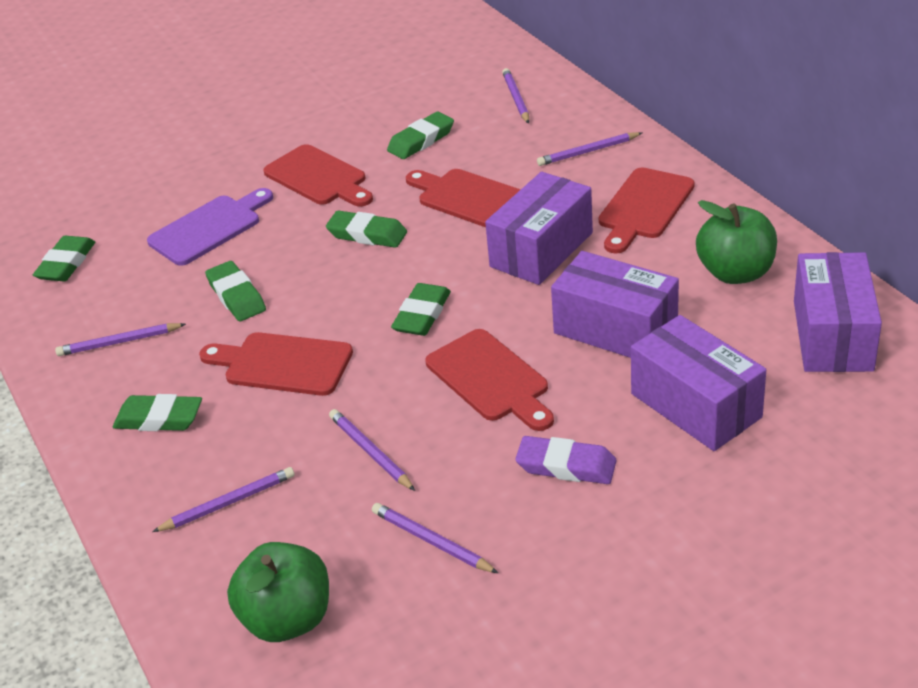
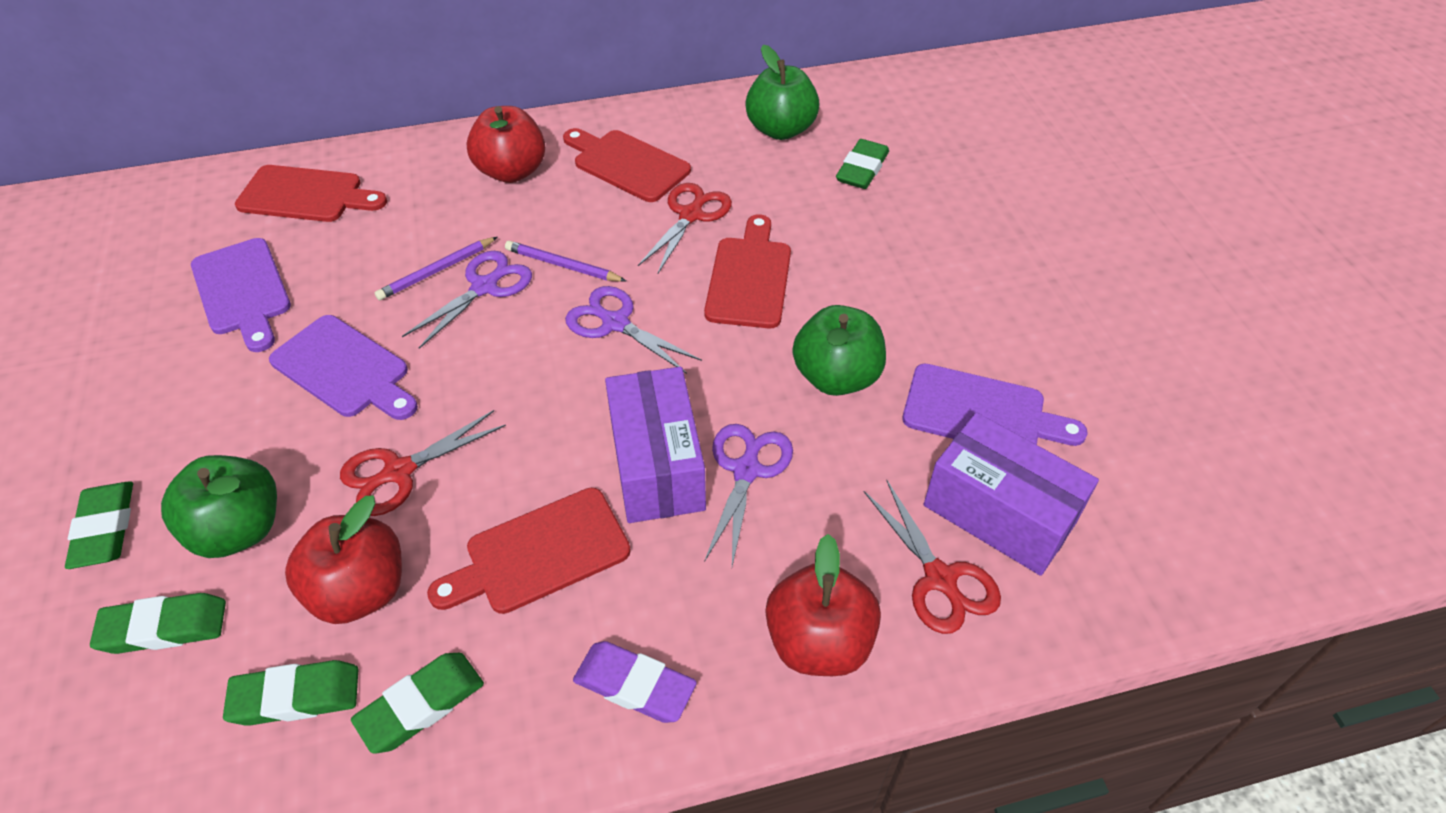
green apple: 2 -> 3
green eraser: 6 -> 5
purple box: 4 -> 2
purple cutting board: 1 -> 3
purple pencil: 6 -> 2
purple scissors: 0 -> 3
red apple: 0 -> 3
red cutting board: 5 -> 4
red scissors: 0 -> 3

